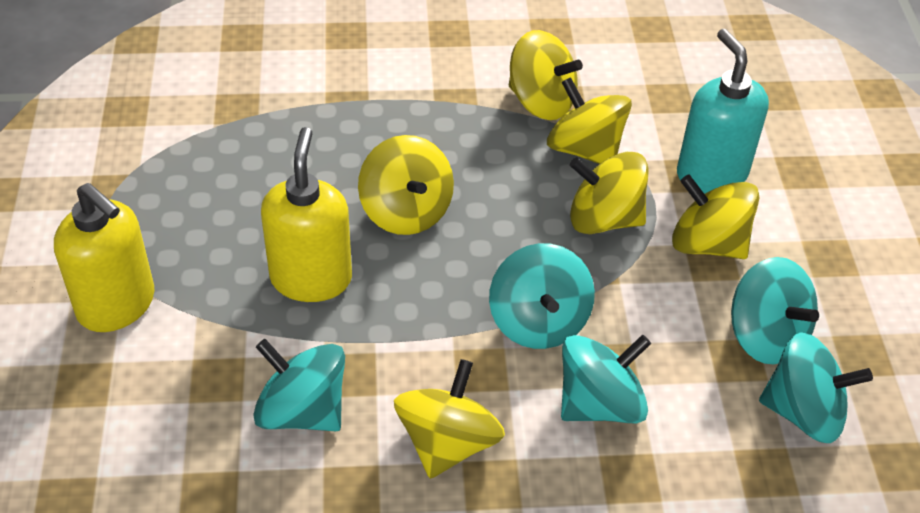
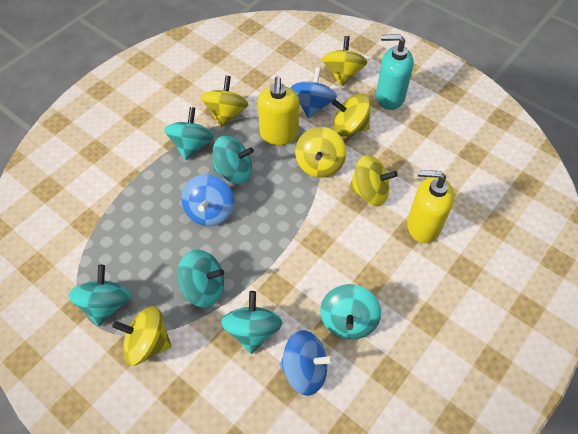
blue spinning top: 0 -> 3
turquoise spinning top: 5 -> 6

